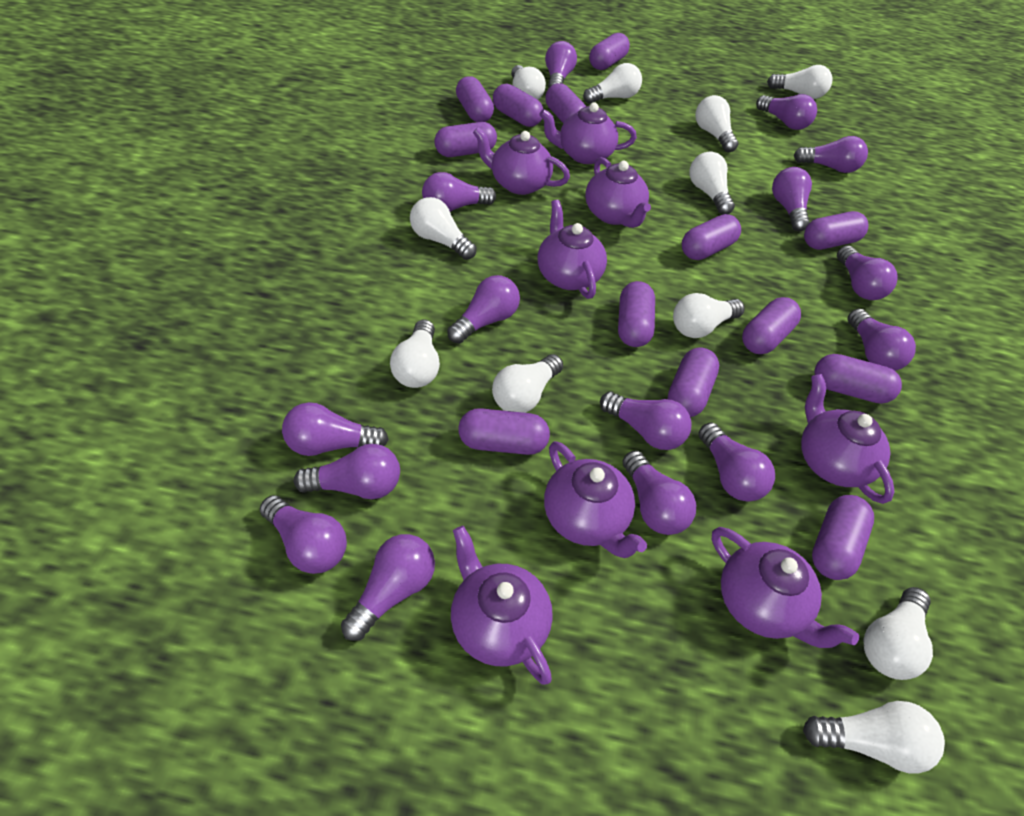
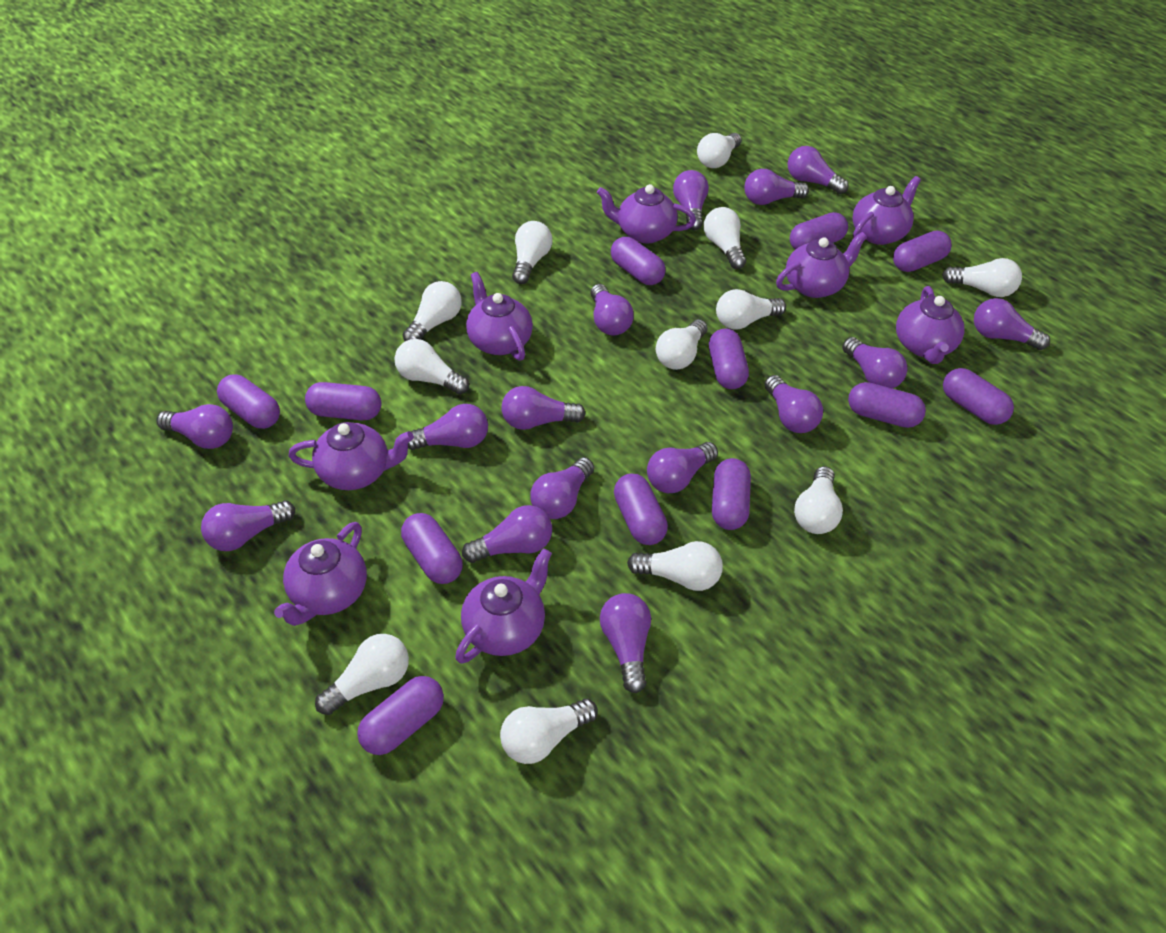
purple capsule: 13 -> 12
white light bulb: 11 -> 12

